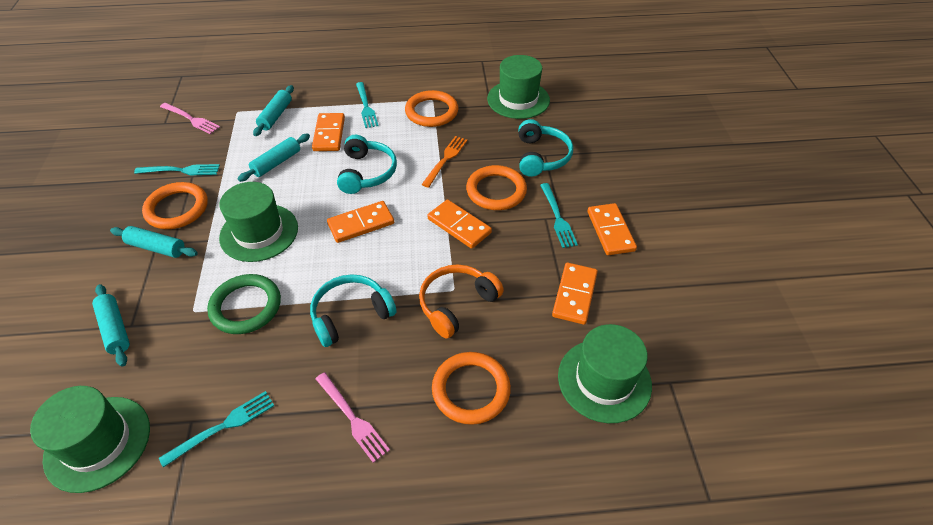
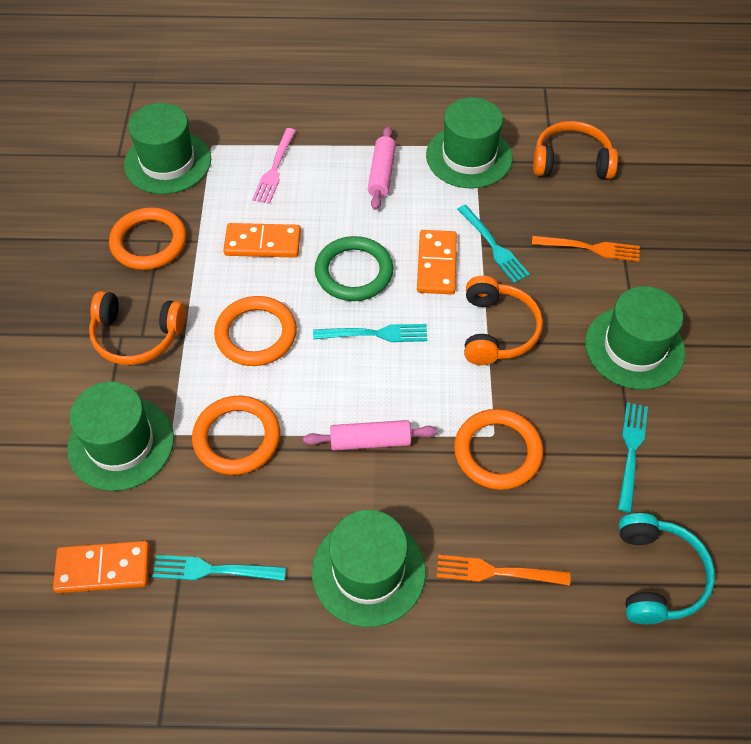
green hat: 4 -> 5
orange domino: 5 -> 3
orange fork: 1 -> 2
orange headphones: 1 -> 3
pink fork: 2 -> 1
pink rolling pin: 0 -> 2
turquoise headphones: 3 -> 1
turquoise rolling pin: 4 -> 0

